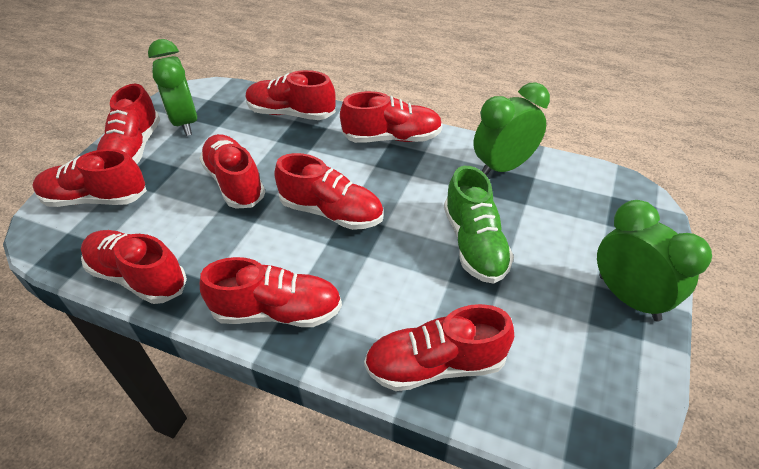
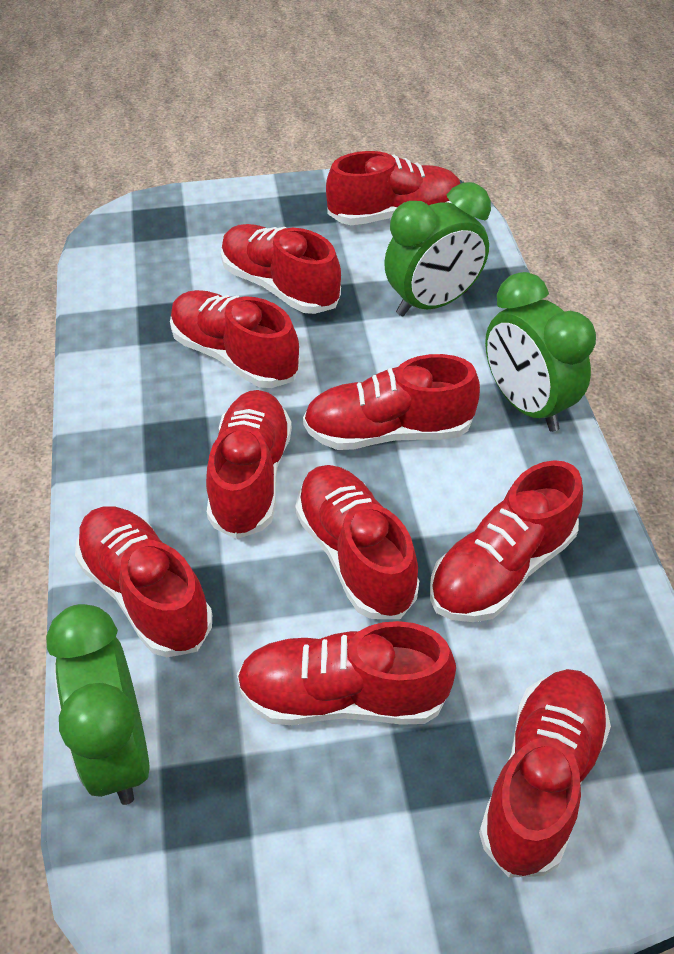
green shoe: 1 -> 0
red shoe: 9 -> 10

